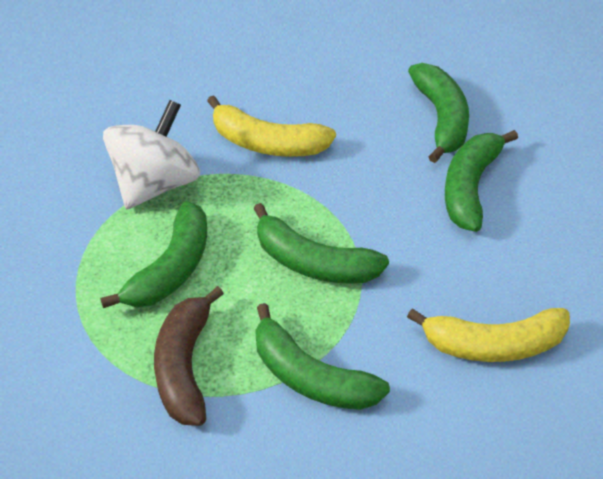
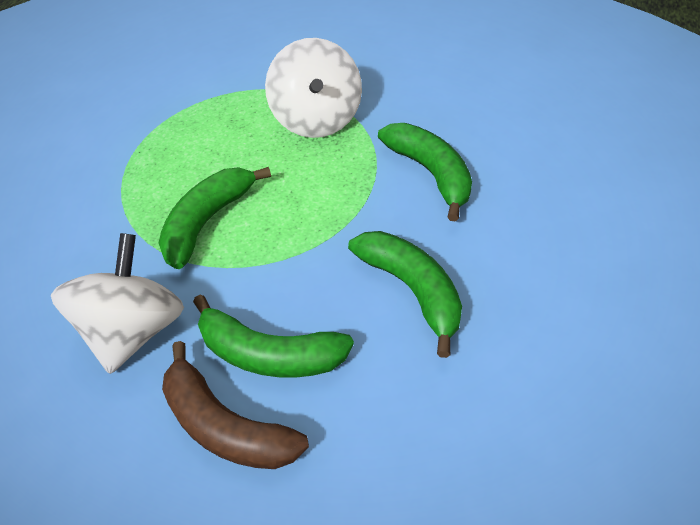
green banana: 5 -> 4
white spinning top: 1 -> 2
yellow banana: 2 -> 0

